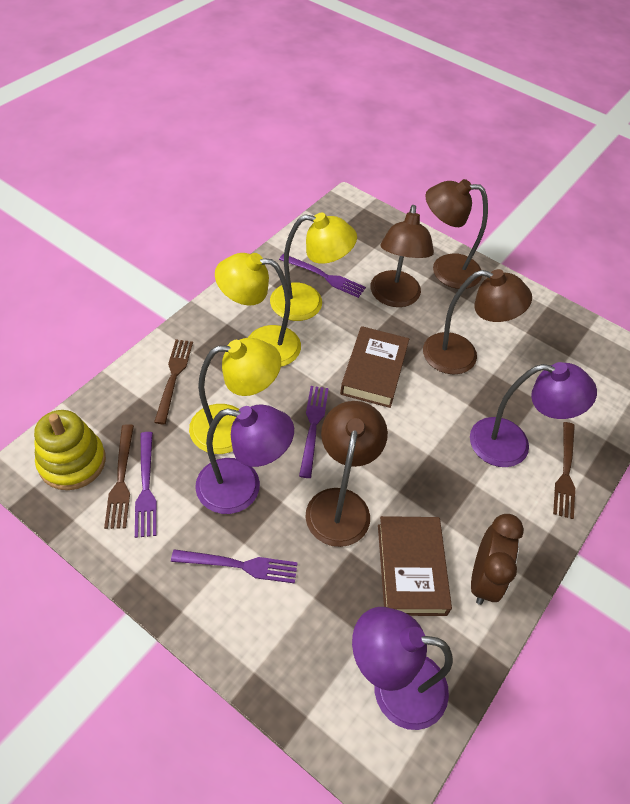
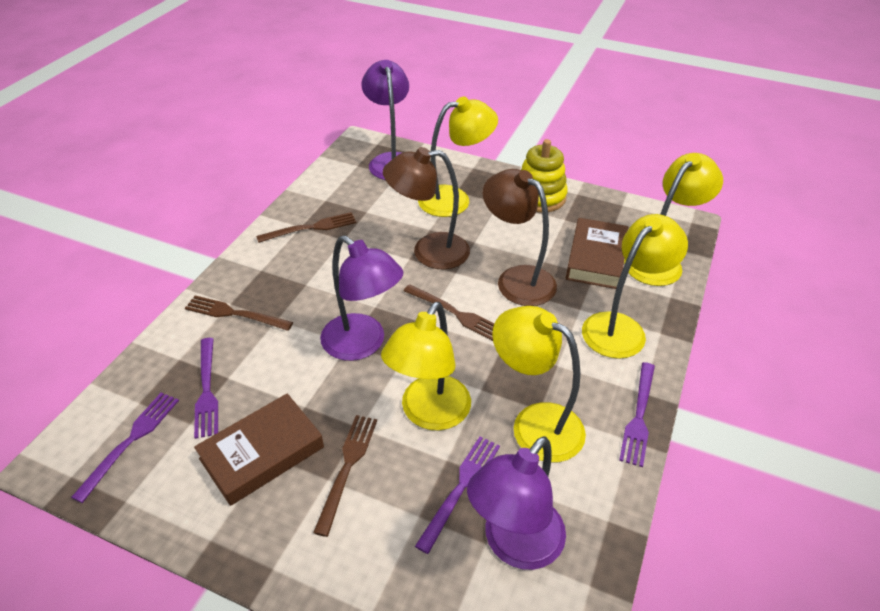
brown clock: 1 -> 0
brown fork: 3 -> 4
brown lamp: 4 -> 2
yellow lamp: 3 -> 5

